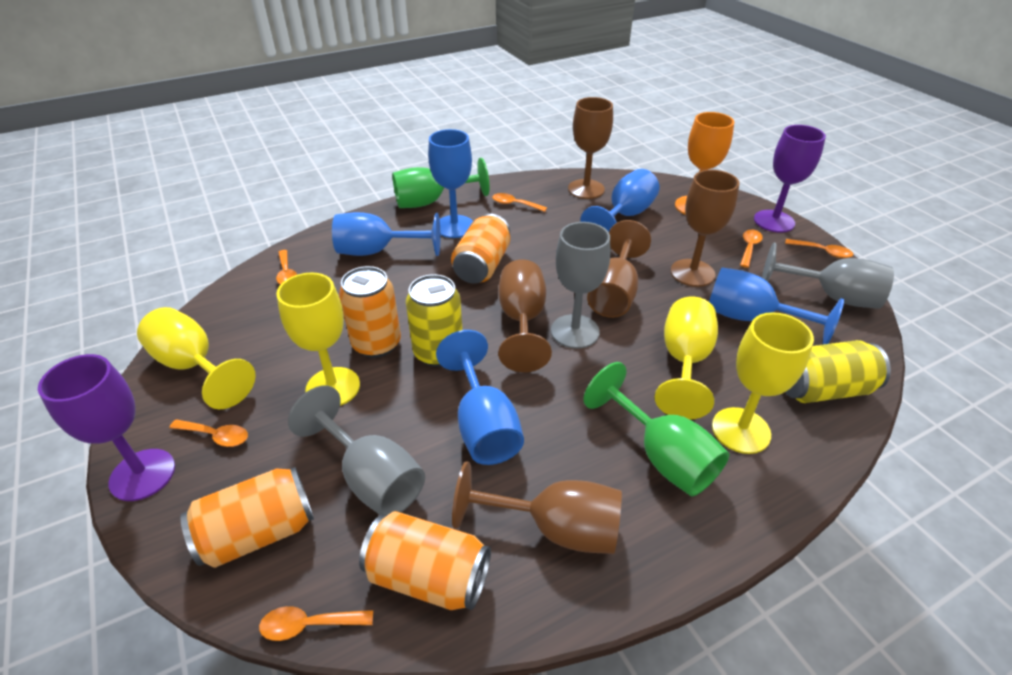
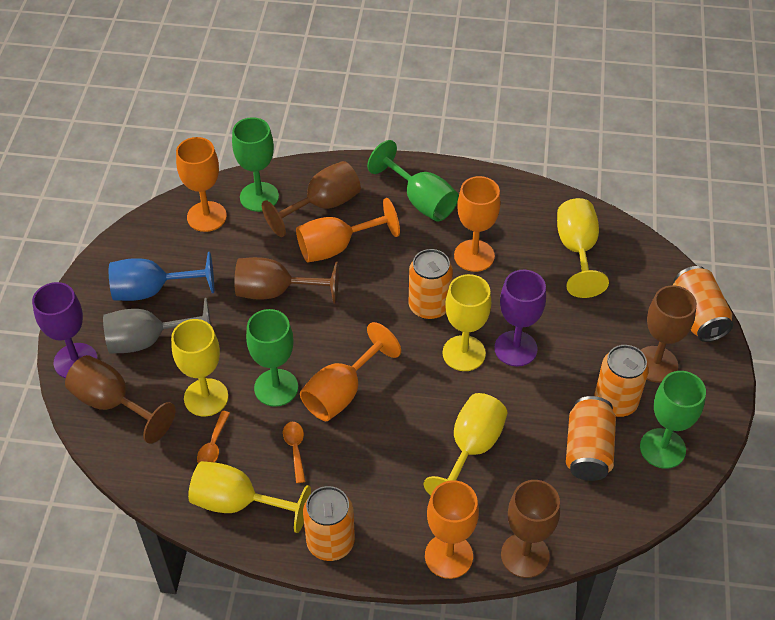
blue goblet: 5 -> 1
green goblet: 2 -> 4
grey goblet: 3 -> 1
orange can: 4 -> 5
orange goblet: 1 -> 5
orange spoon: 6 -> 2
yellow can: 2 -> 0
yellow goblet: 4 -> 5

